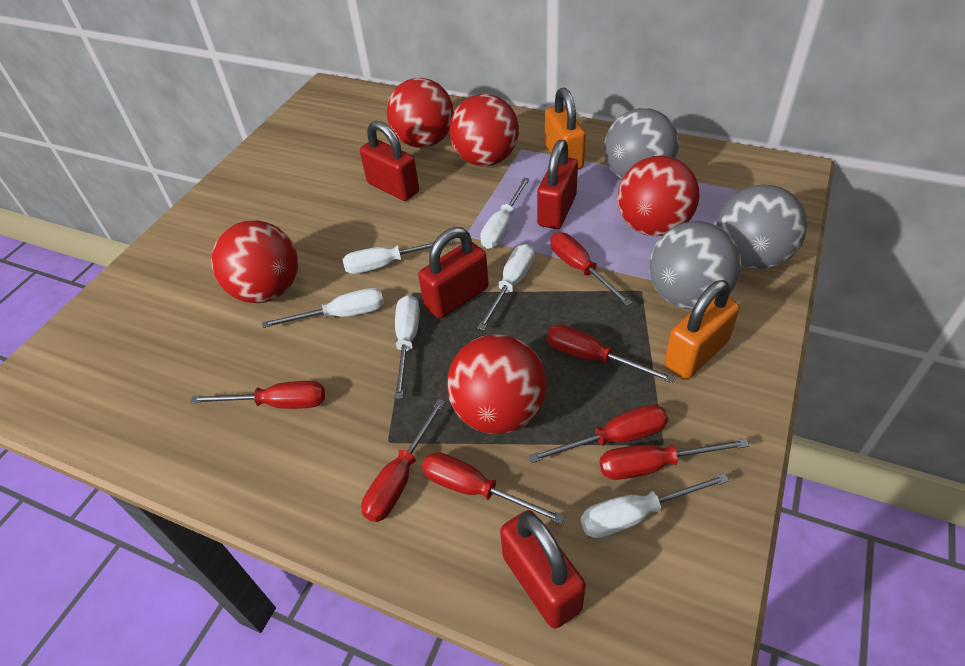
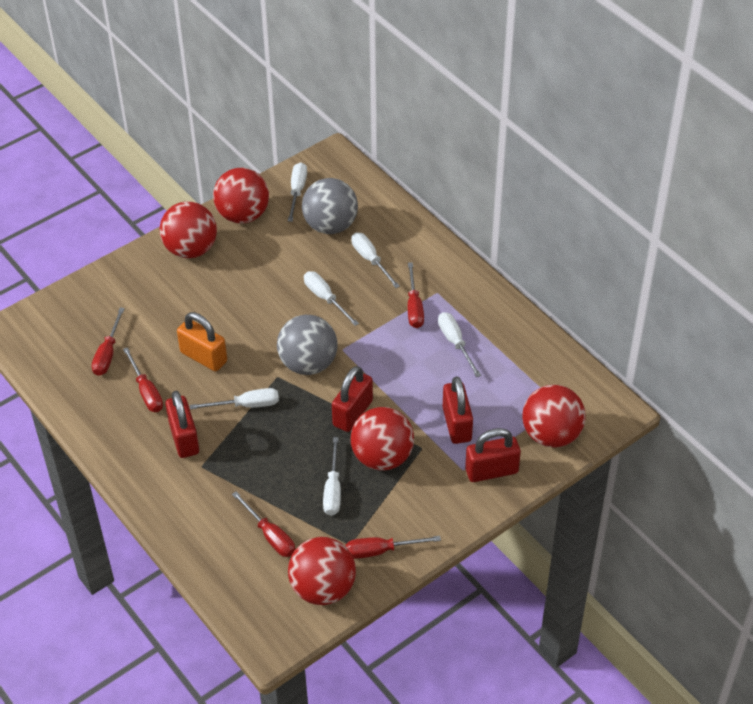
grey ball: 3 -> 2
orange padlock: 2 -> 1
red screwdriver: 7 -> 5

